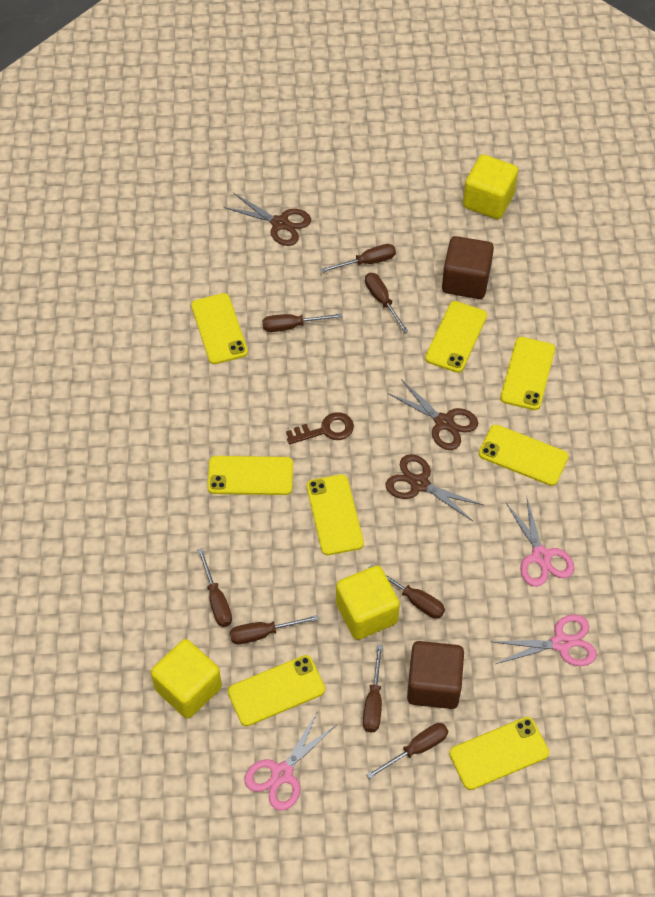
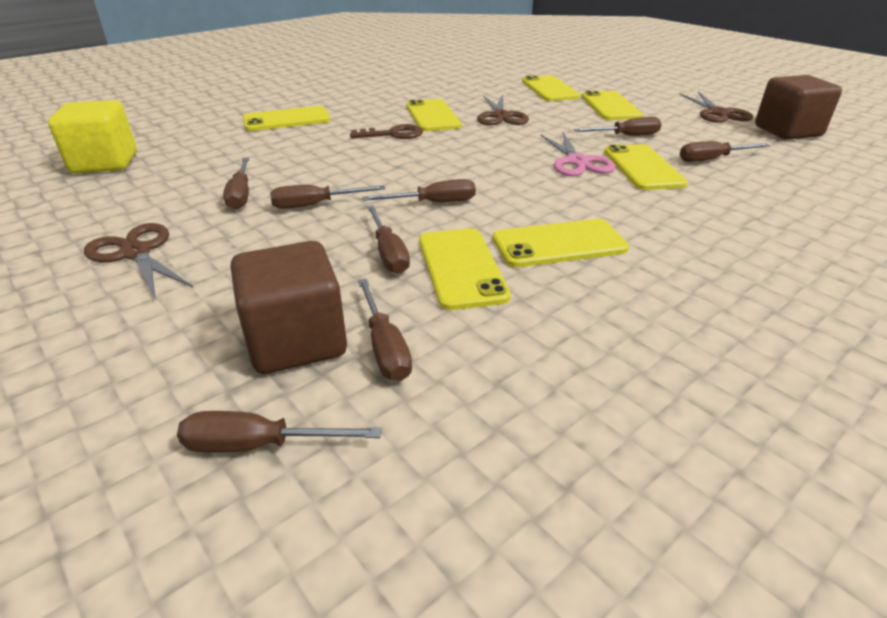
pink scissors: 3 -> 1
yellow cube: 3 -> 1
yellow phone: 8 -> 7

